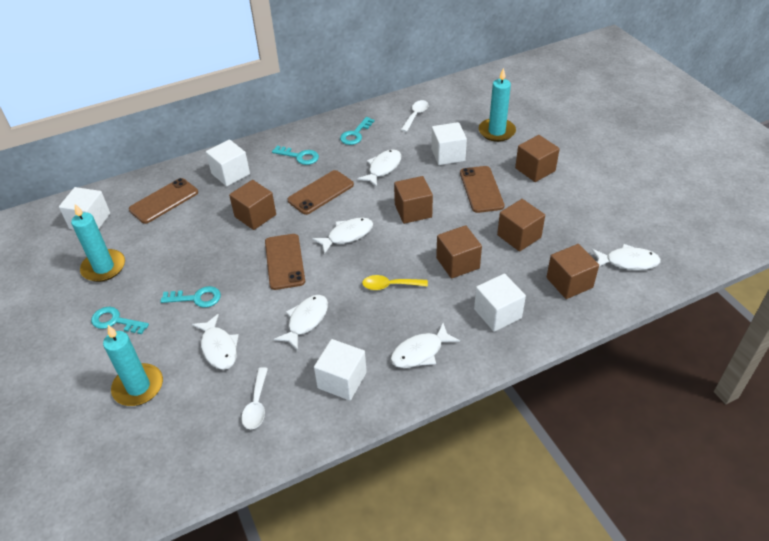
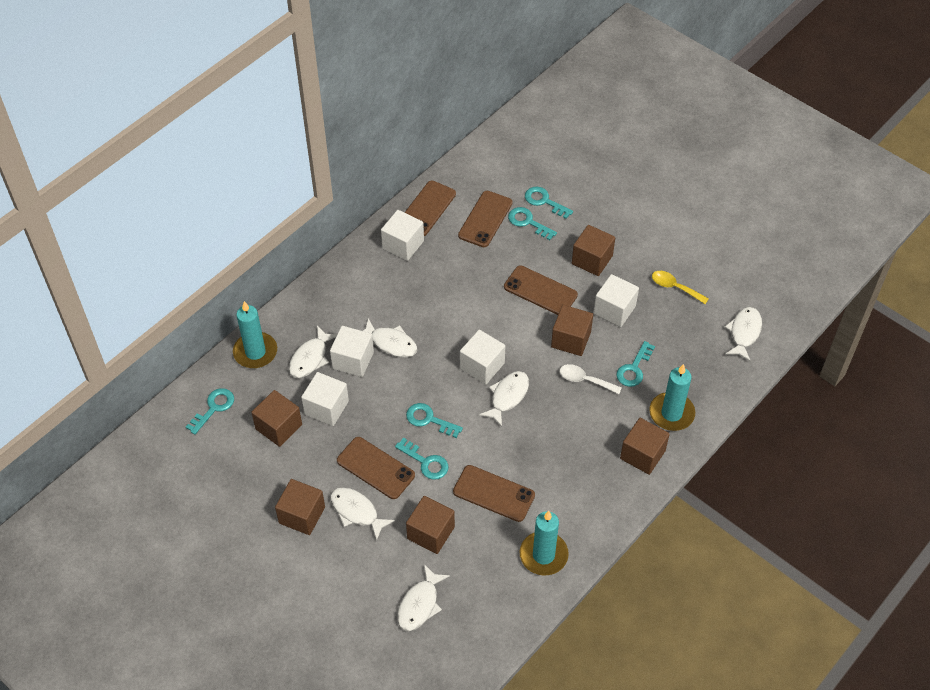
brown phone: 4 -> 5
turquoise key: 4 -> 6
white spoon: 2 -> 1

